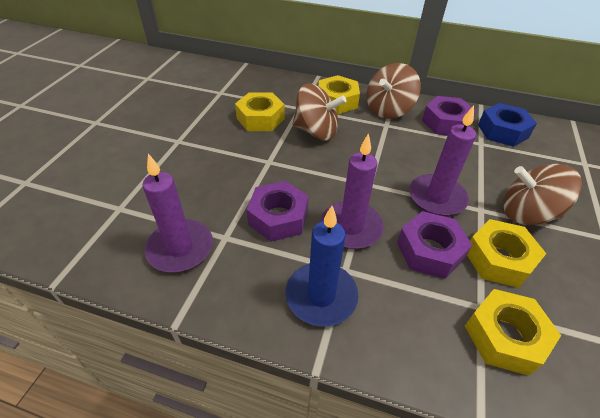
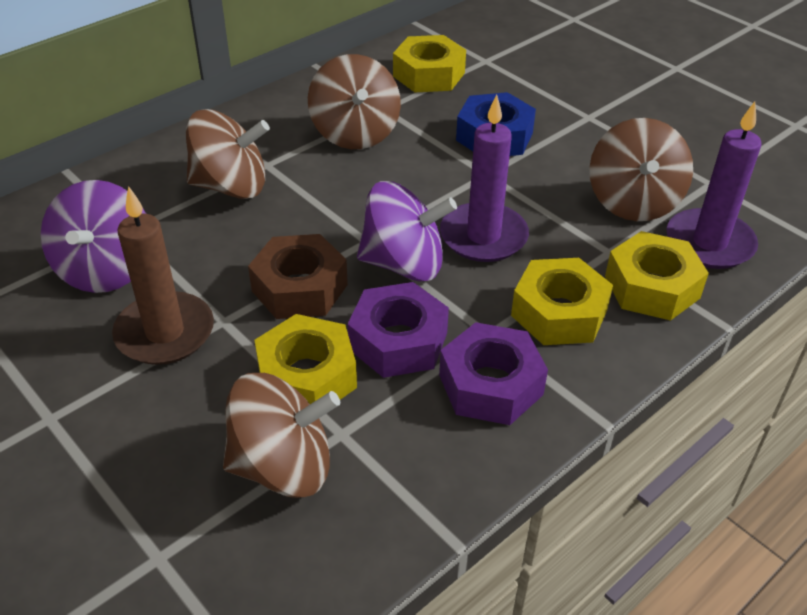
blue candle: 1 -> 0
brown candle: 0 -> 1
brown nut: 0 -> 1
brown spinning top: 3 -> 4
purple candle: 3 -> 2
purple nut: 3 -> 2
purple spinning top: 0 -> 2

